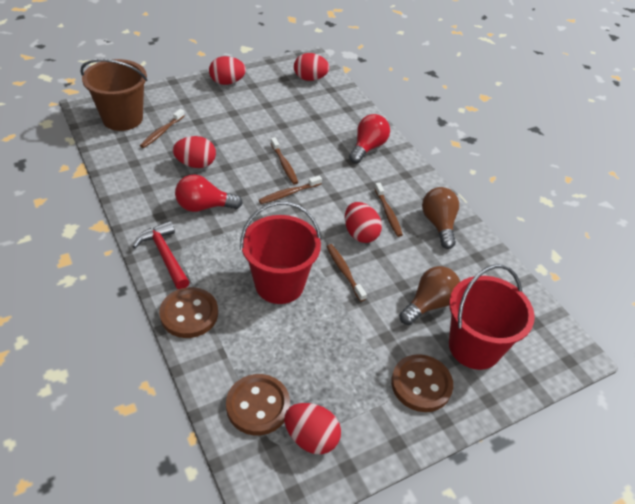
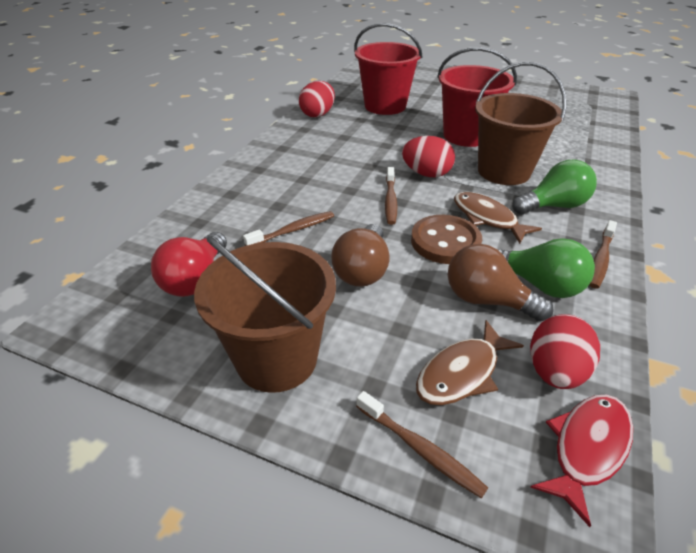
brown bucket: 1 -> 2
brown button: 3 -> 1
brown fish: 0 -> 2
brown toothbrush: 5 -> 4
green light bulb: 0 -> 2
red egg: 5 -> 3
red fish: 0 -> 1
red hammer: 1 -> 0
red light bulb: 2 -> 1

